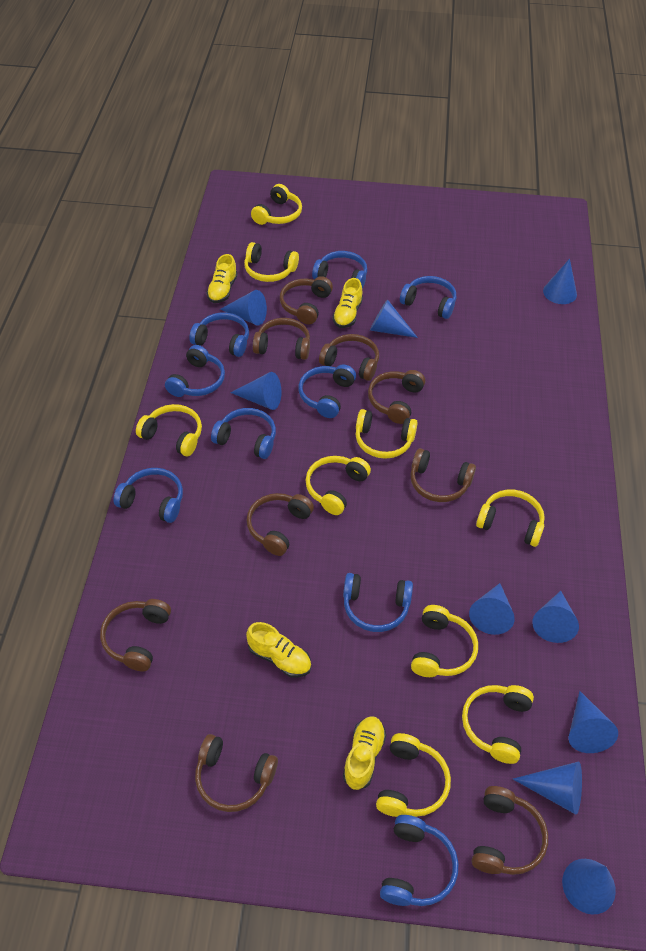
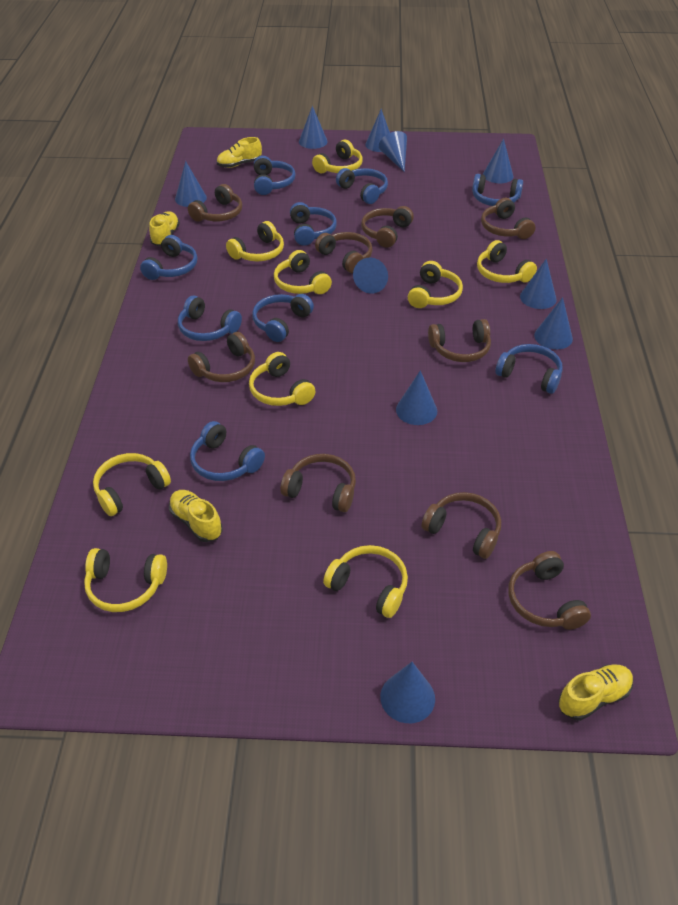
blue cone: 9 -> 10

